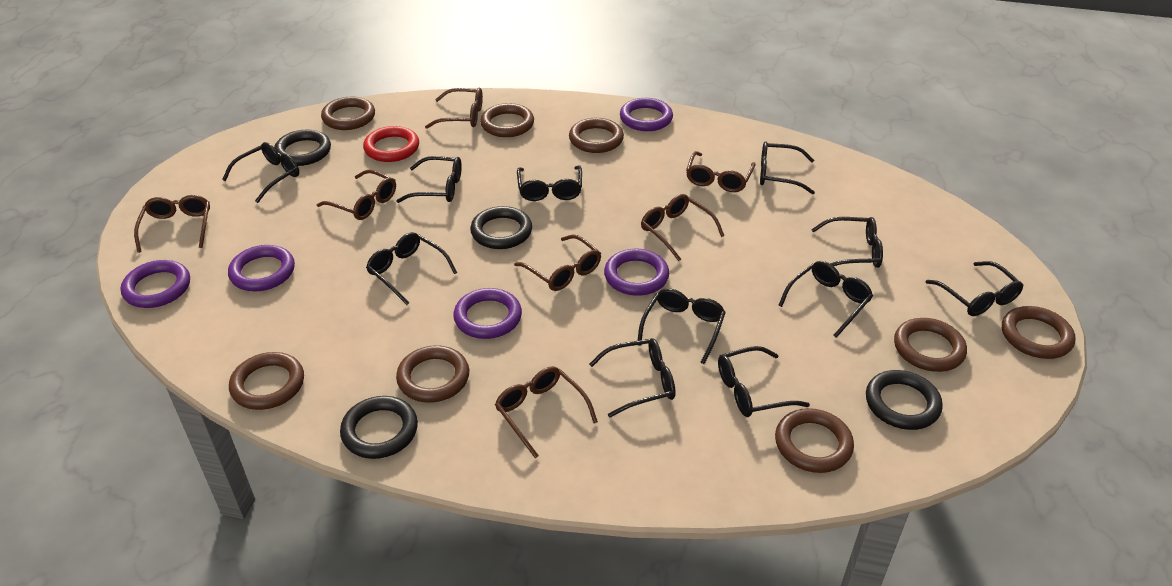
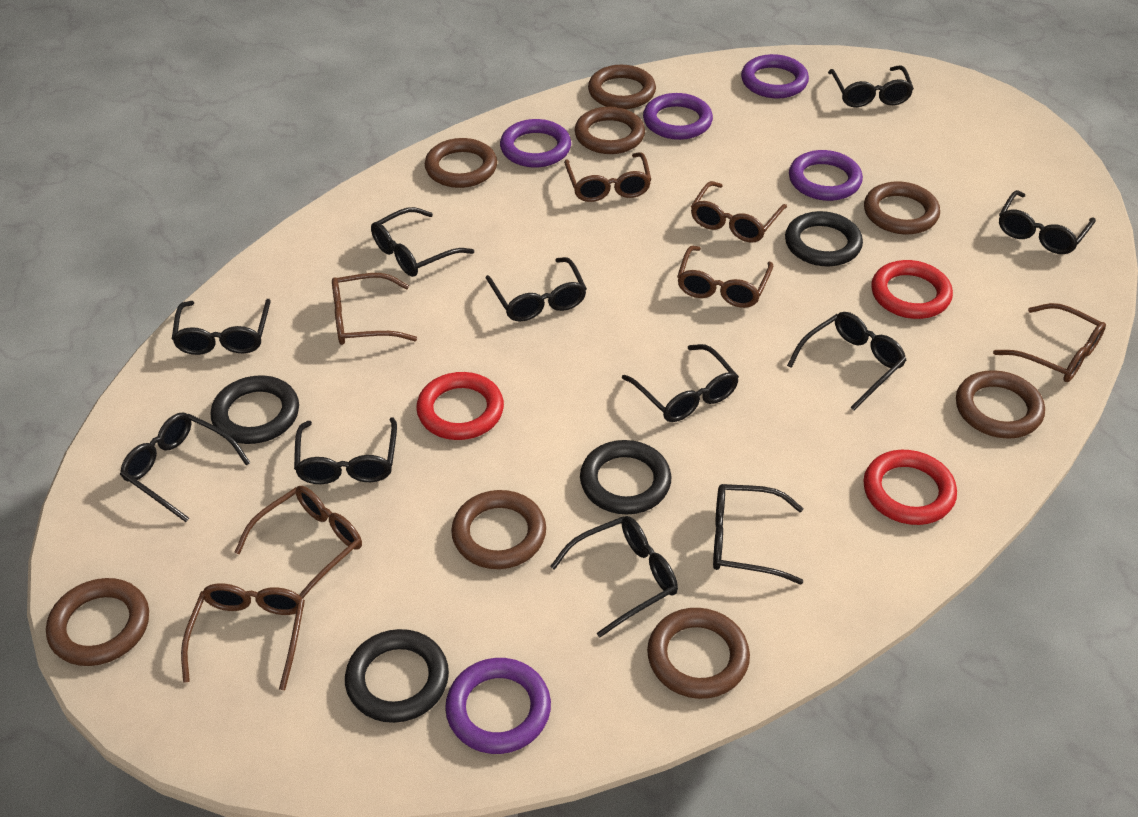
red ring: 1 -> 3

